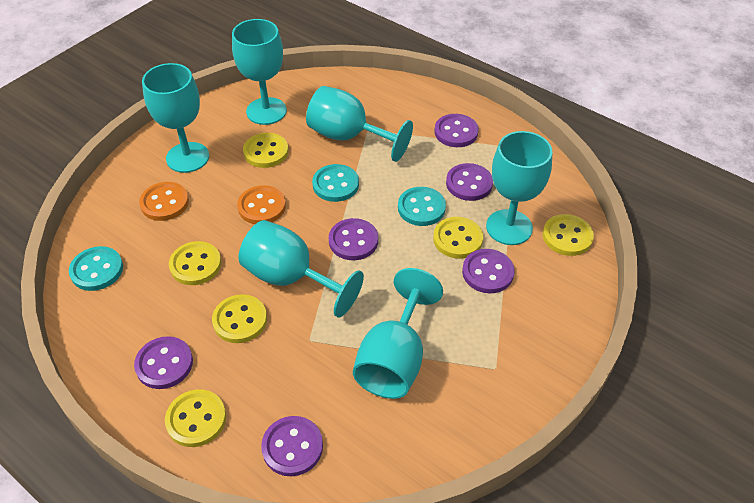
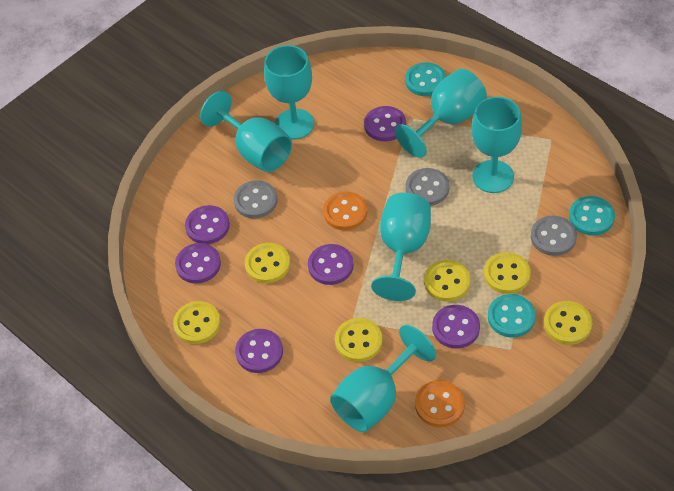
grey button: 0 -> 3

